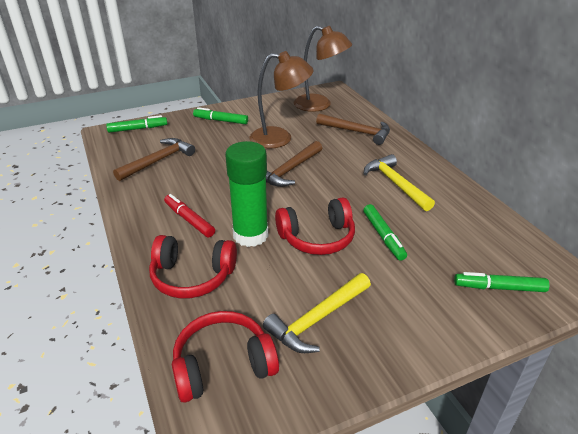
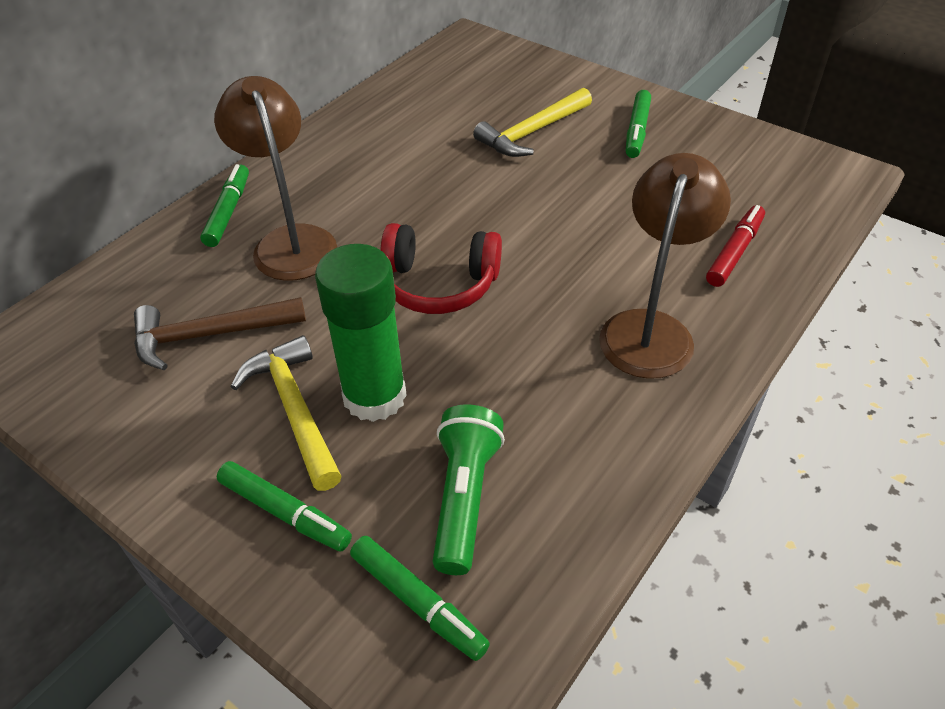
brown hammer: 3 -> 1
green flashlight: 0 -> 1
red headphones: 3 -> 1

